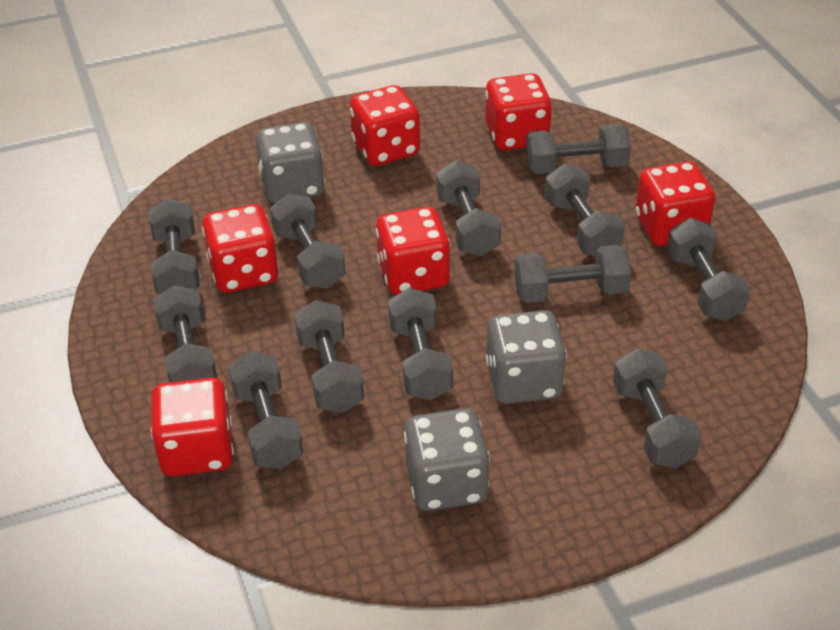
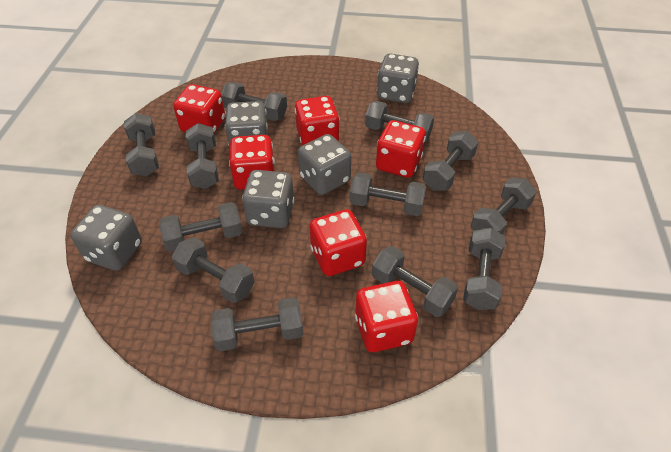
grey dice: 3 -> 5

